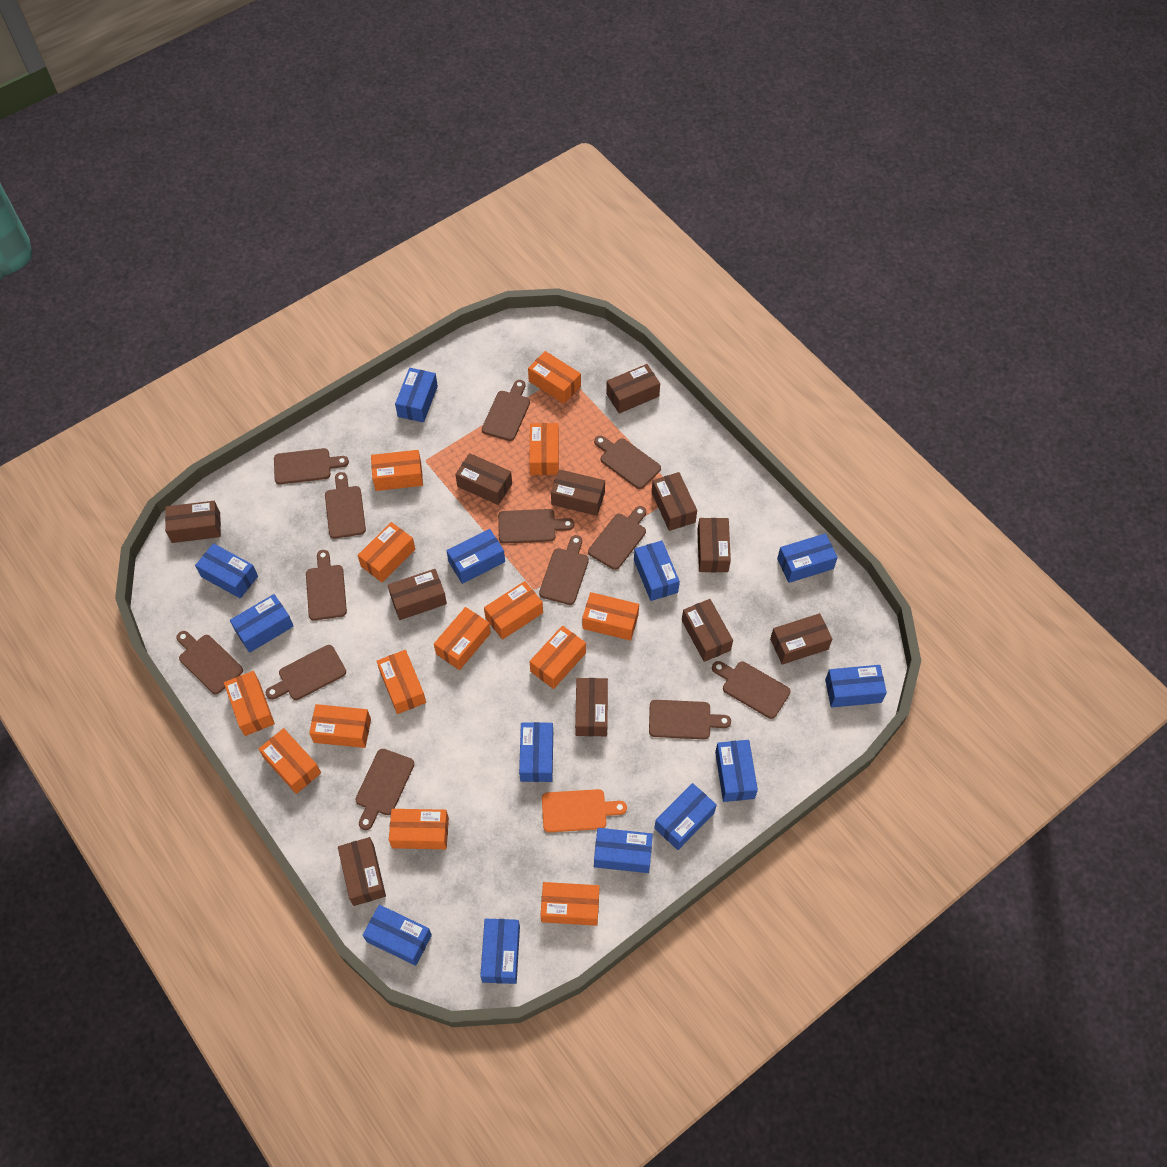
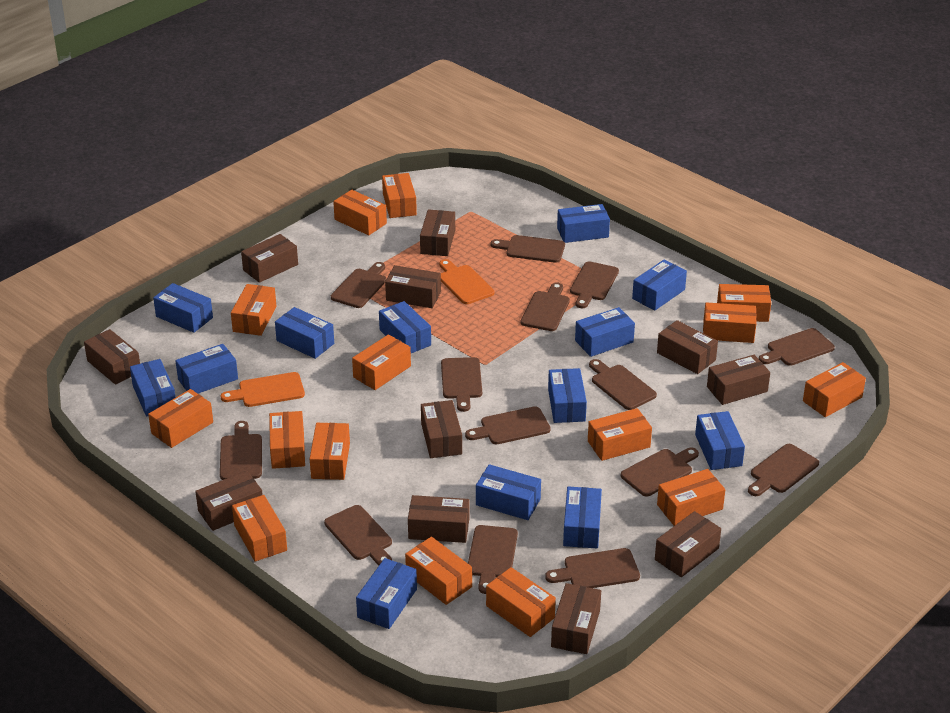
brown cutting board: 13 -> 14
orange box: 14 -> 15
orange cutting board: 1 -> 2

